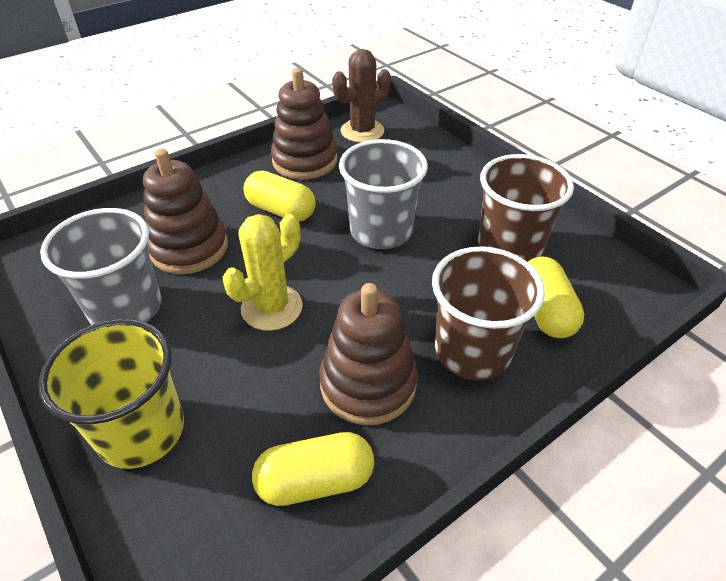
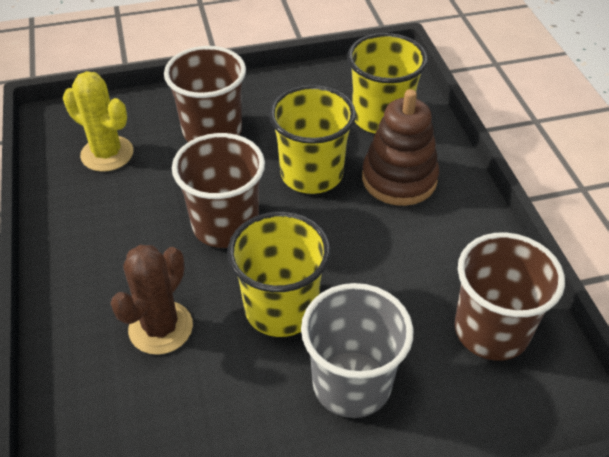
brown cup: 2 -> 3
brown stacking toy: 3 -> 1
grey cup: 2 -> 1
yellow capsule: 3 -> 0
yellow cup: 1 -> 3

